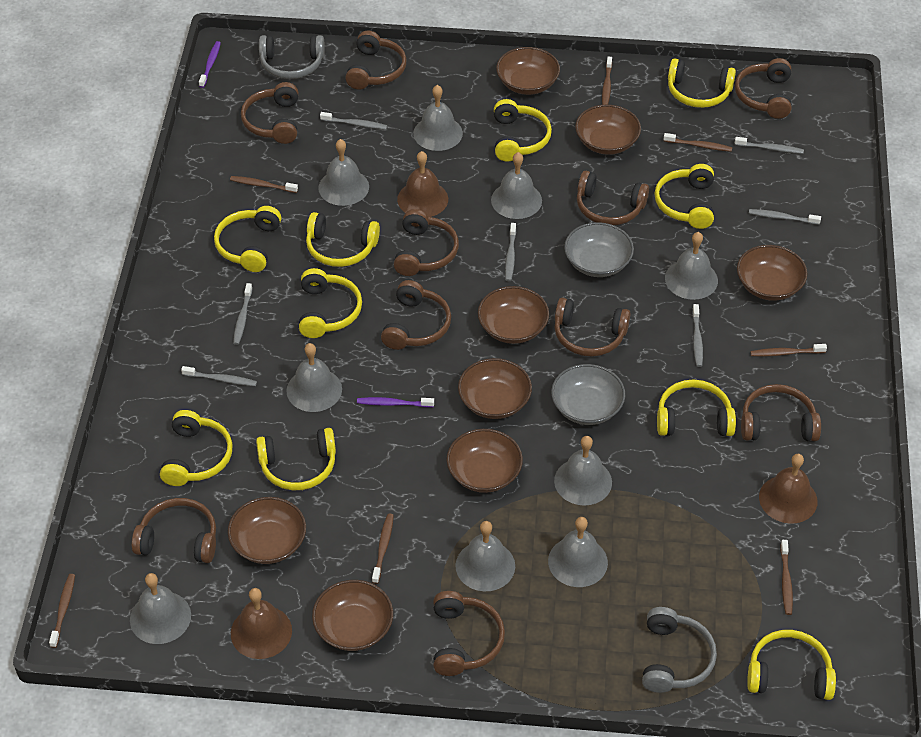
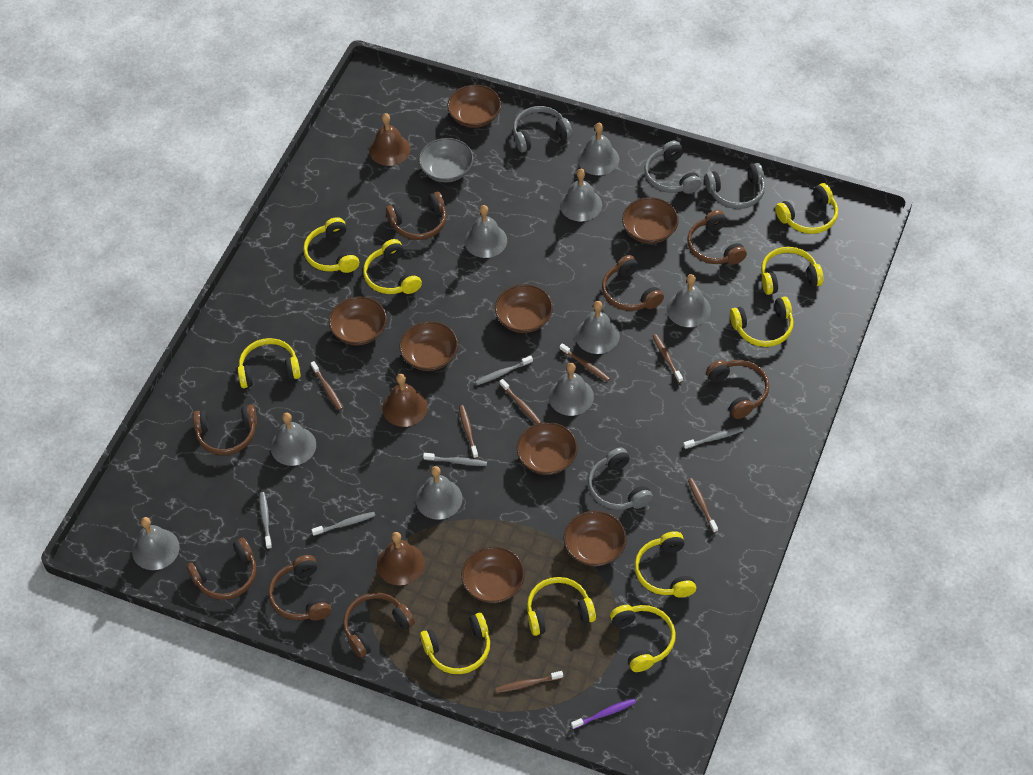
brown headphones: 10 -> 8
grey bowl: 2 -> 1
grey headphones: 2 -> 4
grey toothbrush: 7 -> 5
purple toothbrush: 2 -> 1

